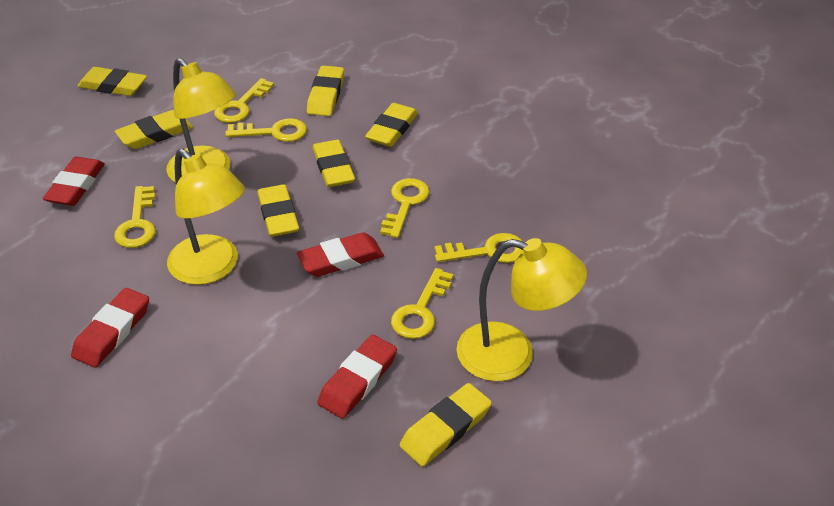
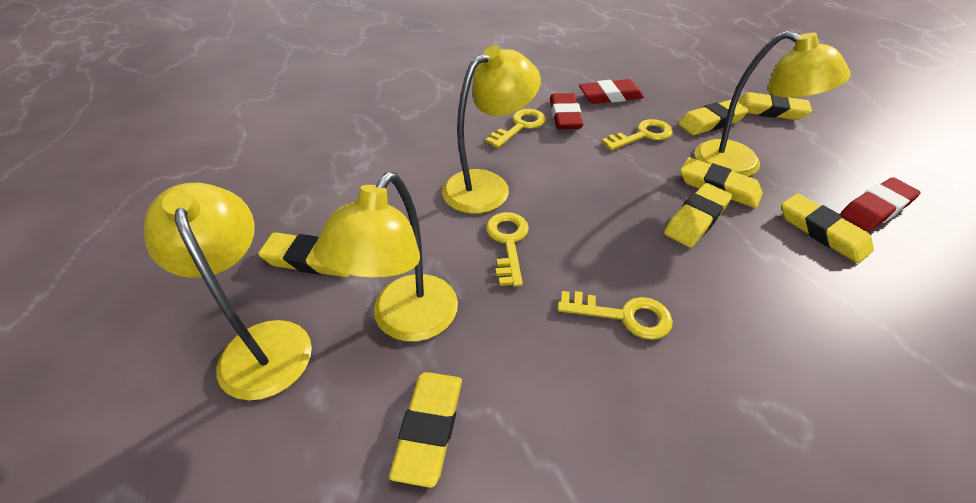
red eraser: 4 -> 3
yellow key: 6 -> 4
yellow lamp: 3 -> 4

